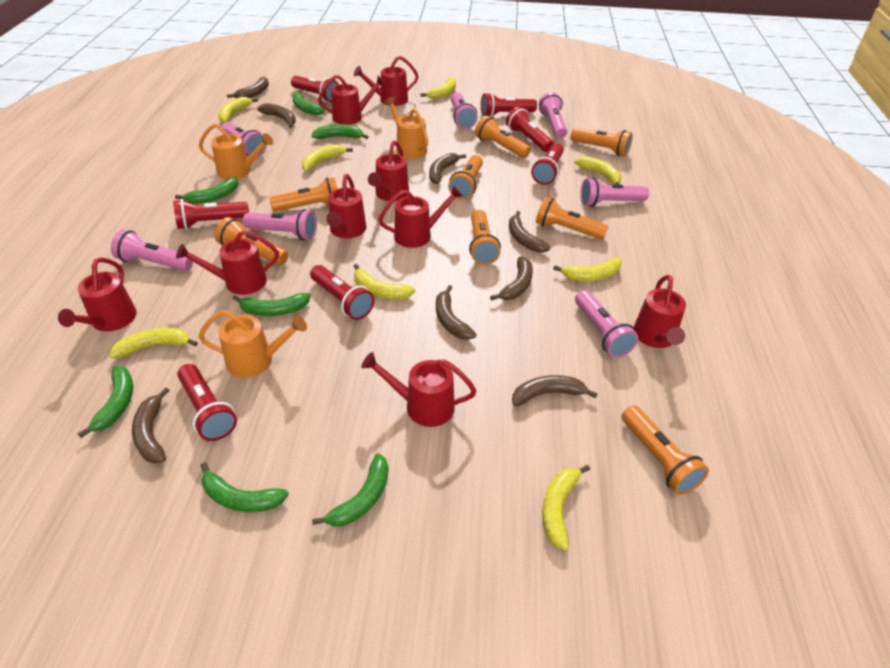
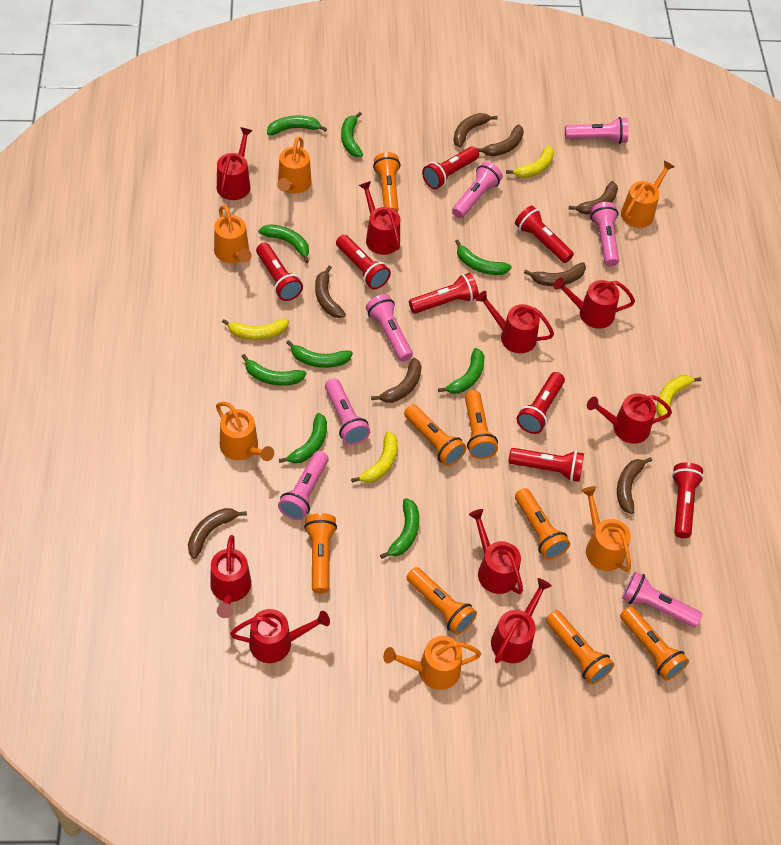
green banana: 7 -> 9
orange watering can: 3 -> 6
red flashlight: 7 -> 8
yellow banana: 8 -> 4

